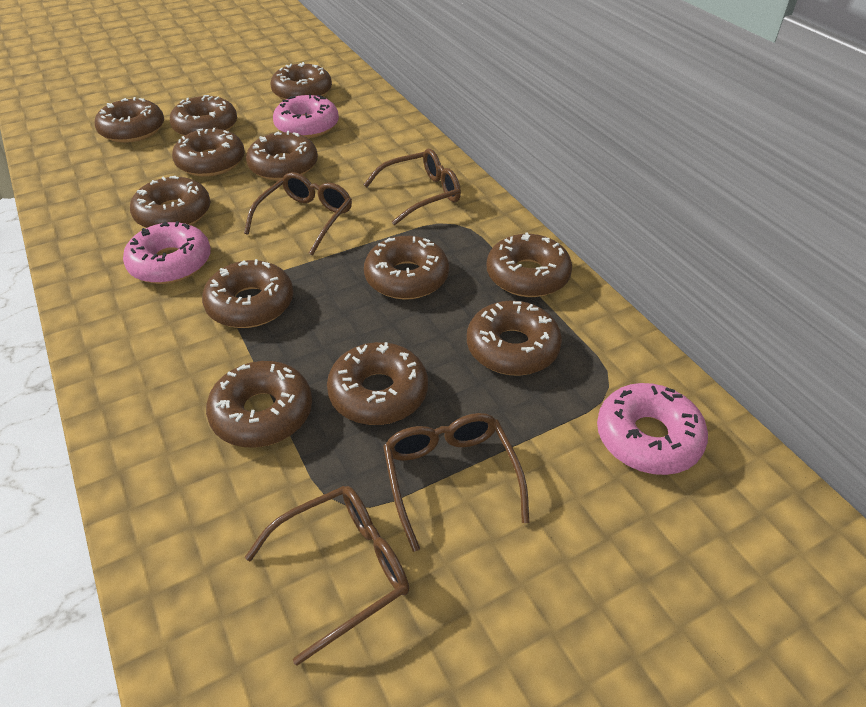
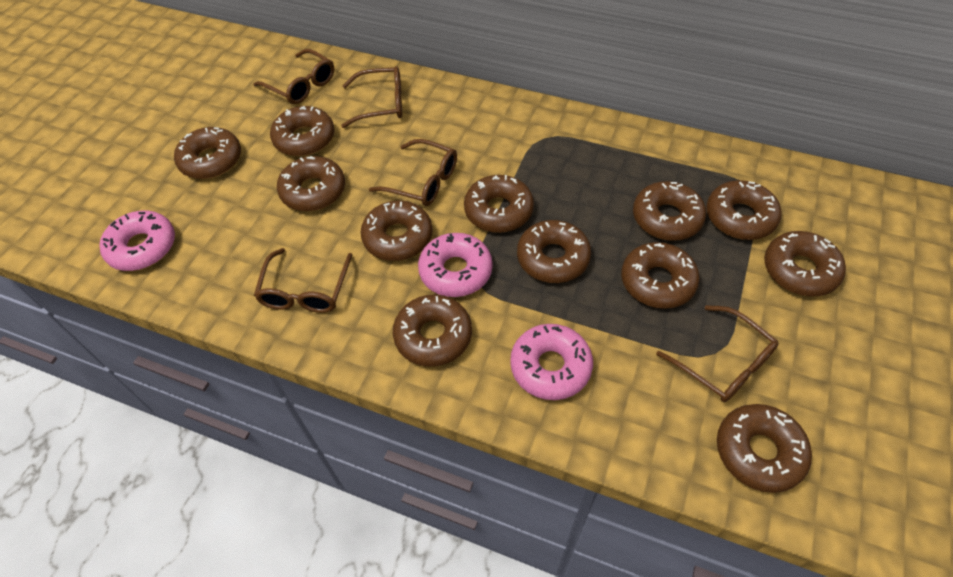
brown glasses: 4 -> 5

